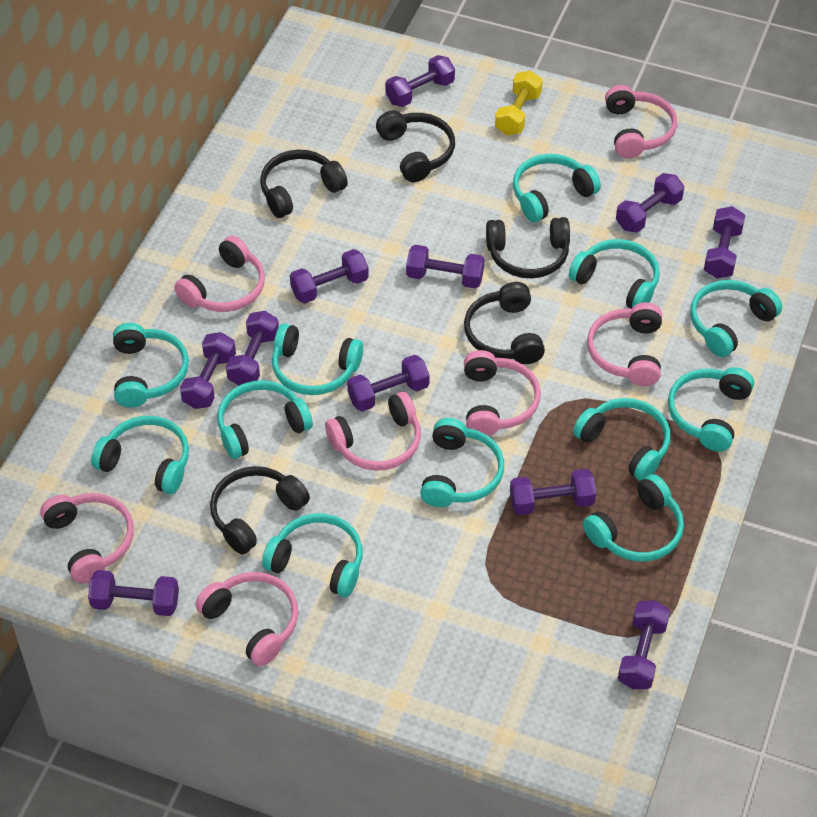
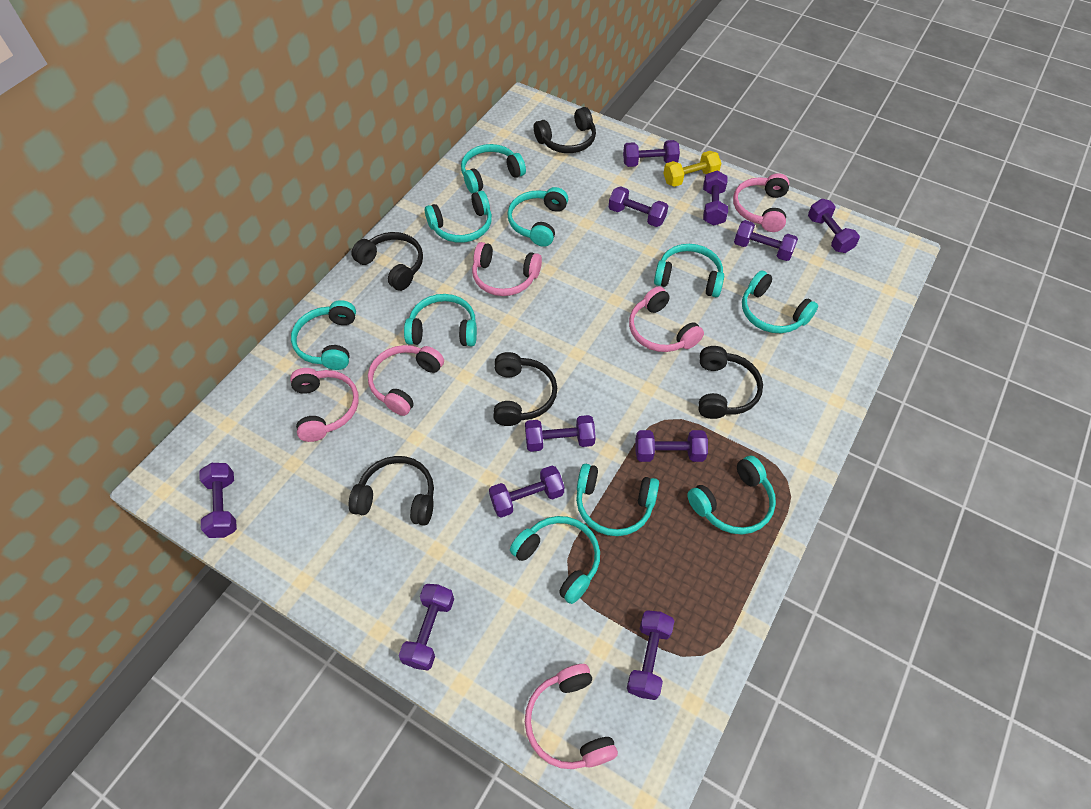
pink headphones: 7 -> 6
turquoise headphones: 12 -> 10

